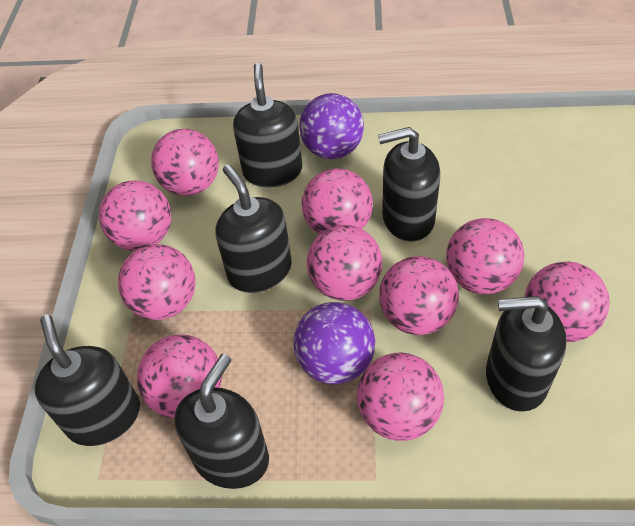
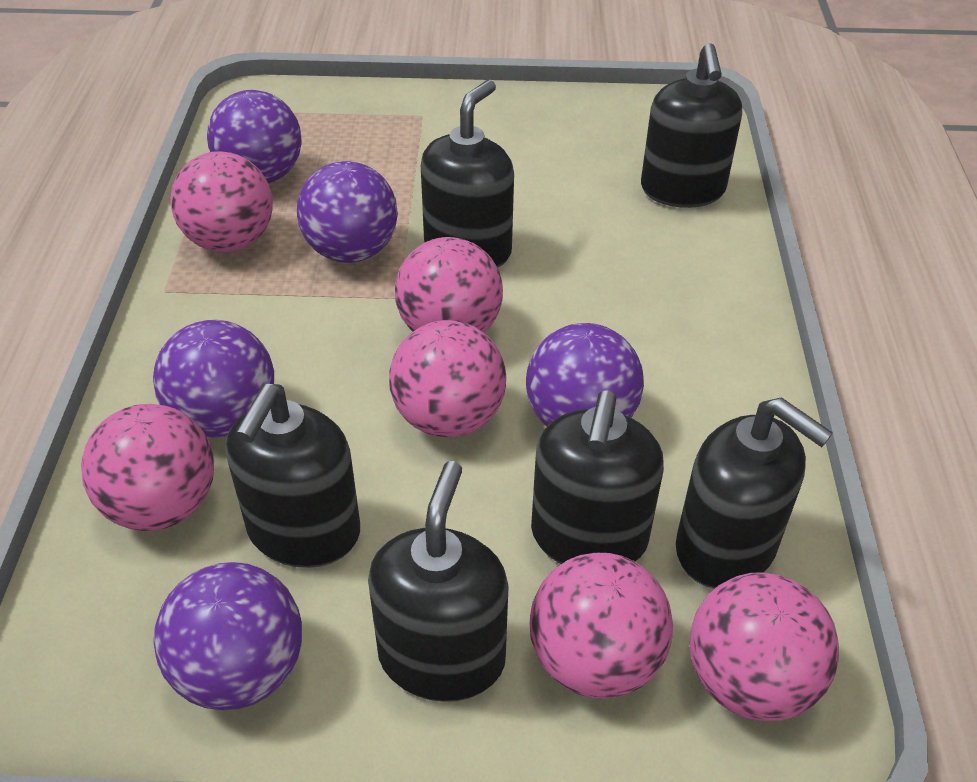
pink ball: 10 -> 6
purple ball: 2 -> 5

